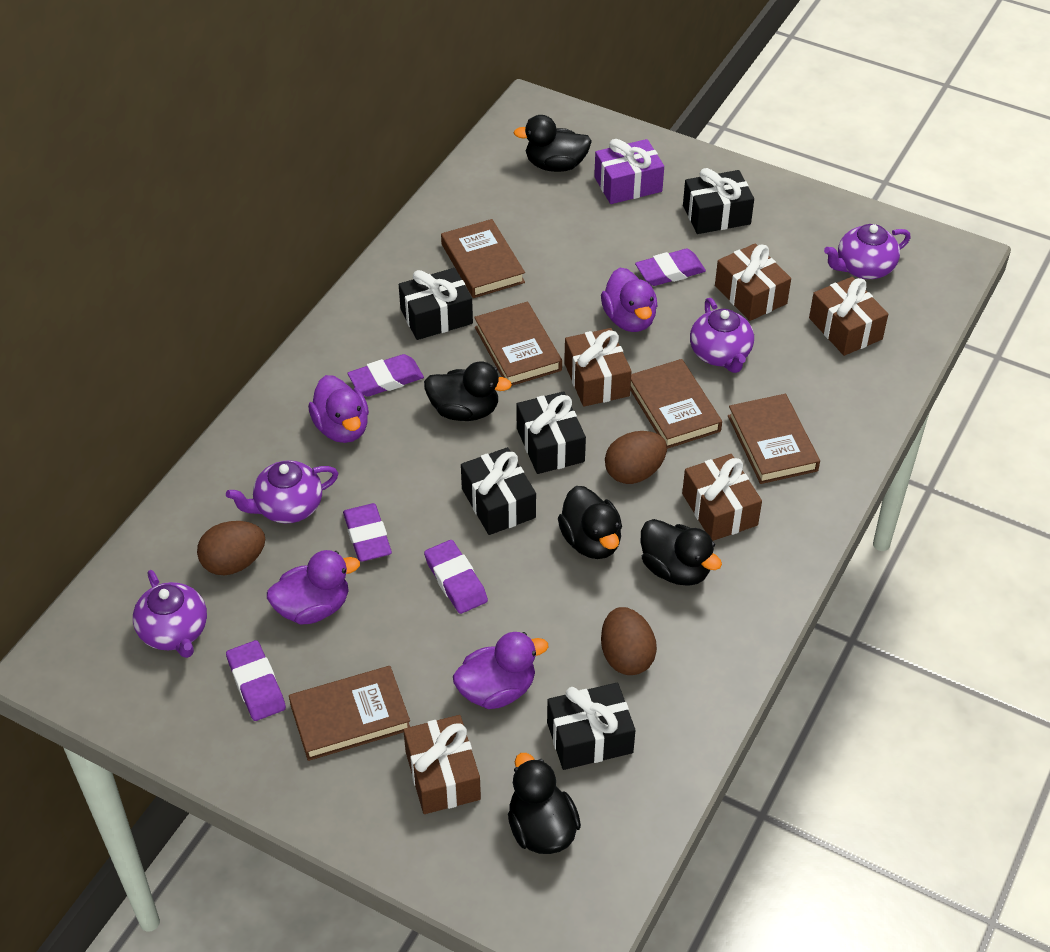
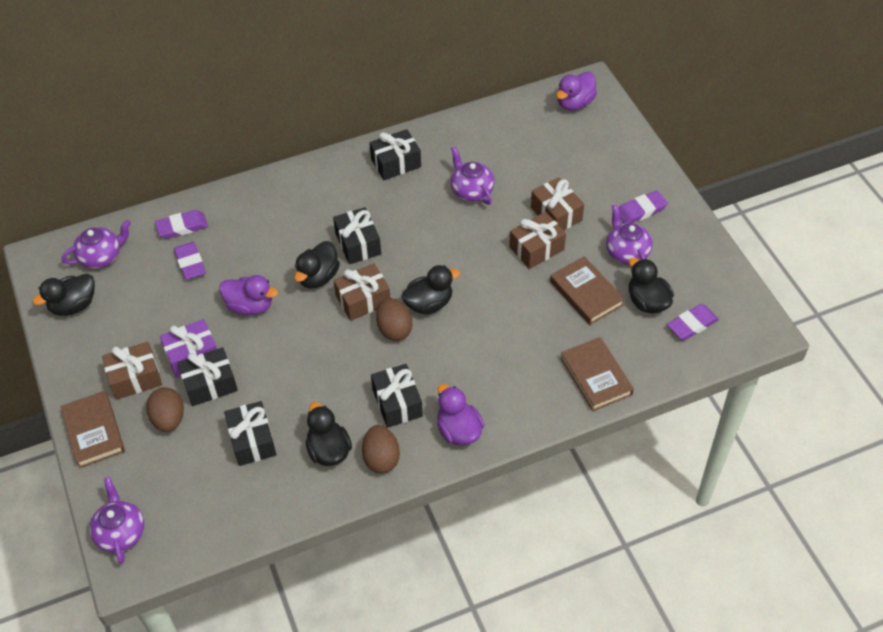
brown book: 5 -> 3
brown gift: 5 -> 4
purple duck: 4 -> 3
purple eraser: 5 -> 4

